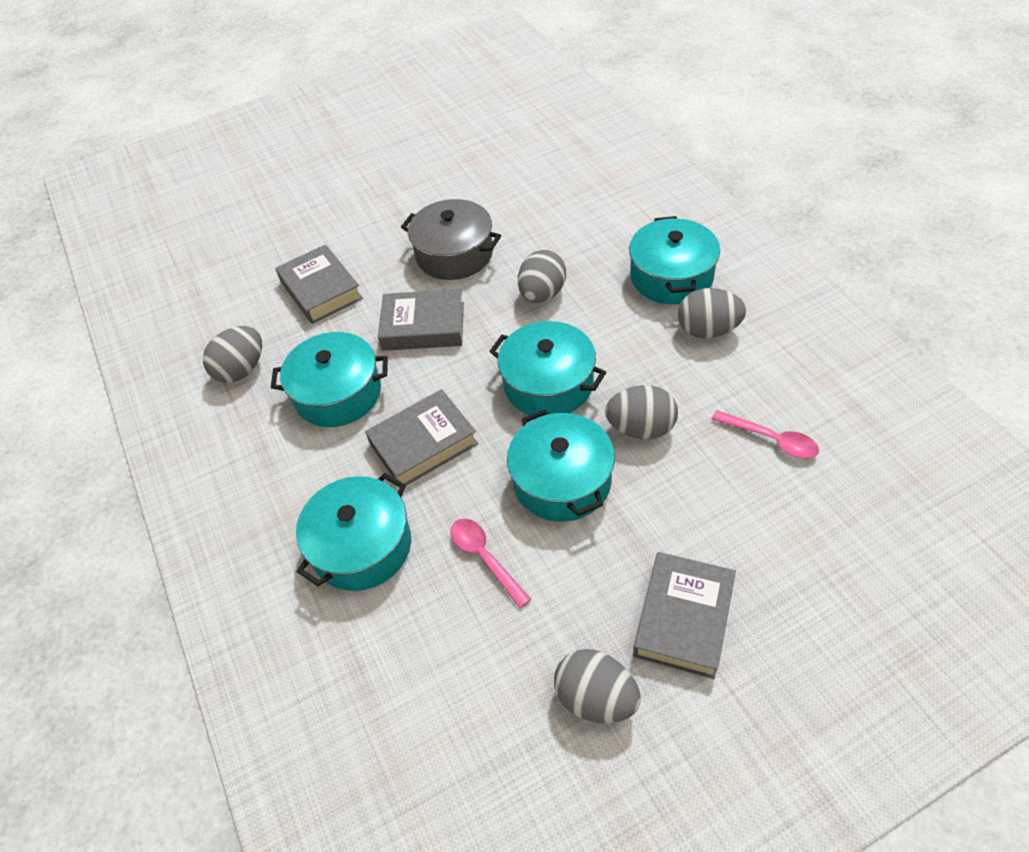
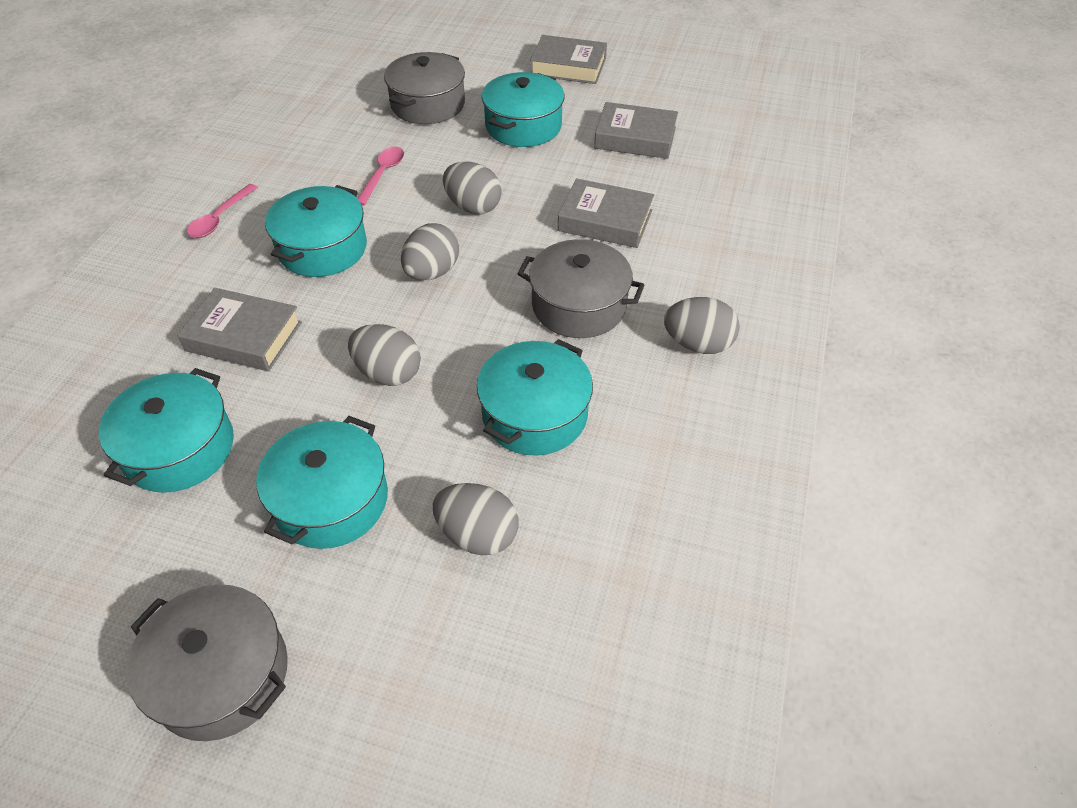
grey pot: 1 -> 3

